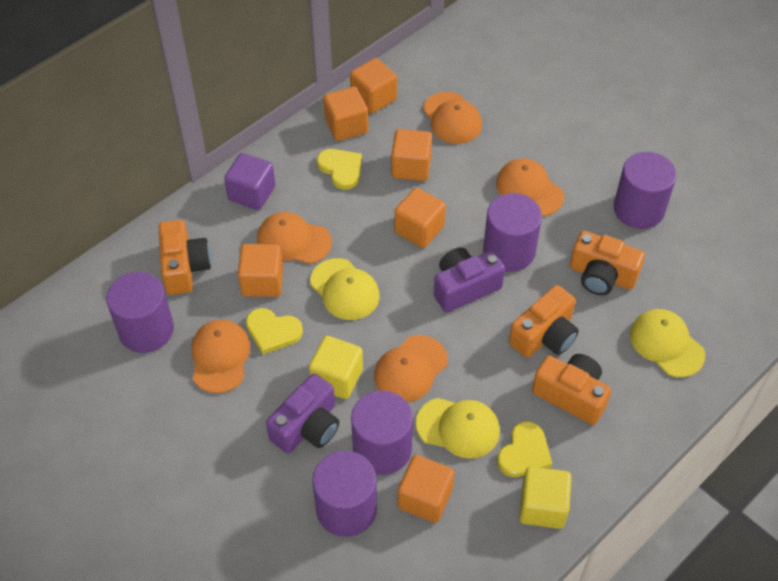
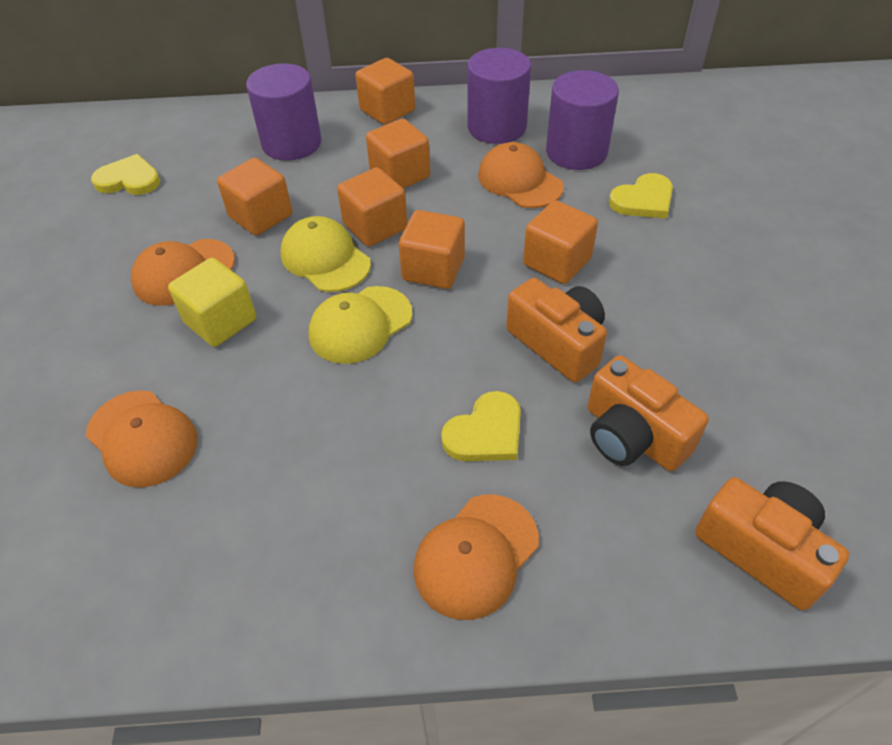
orange camera: 4 -> 3
orange cap: 5 -> 4
purple camera: 2 -> 0
purple cube: 1 -> 0
purple cylinder: 5 -> 3
yellow cap: 3 -> 2
yellow cube: 2 -> 1

